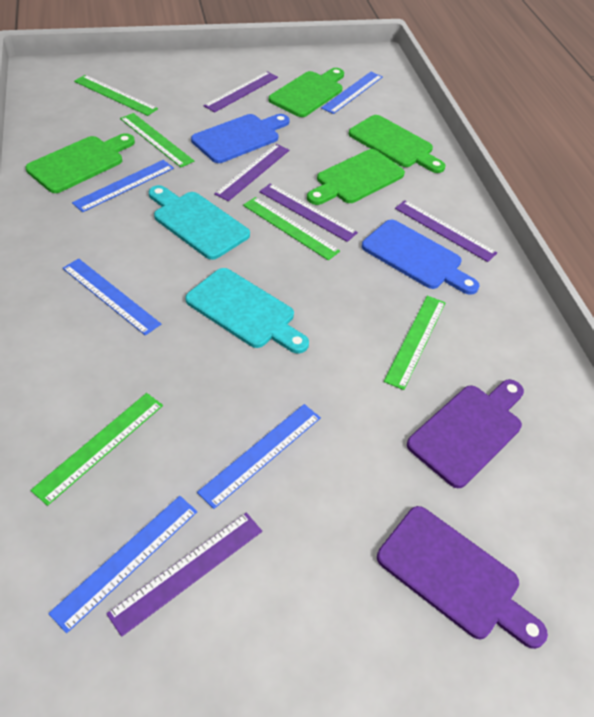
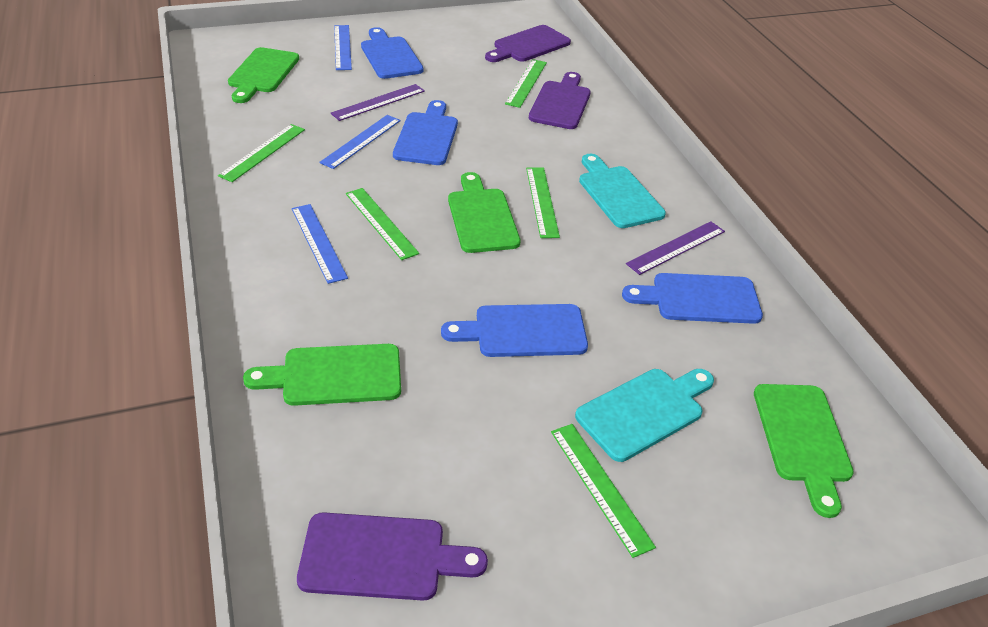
blue cutting board: 2 -> 4
blue ruler: 5 -> 3
purple cutting board: 2 -> 3
purple ruler: 5 -> 2

